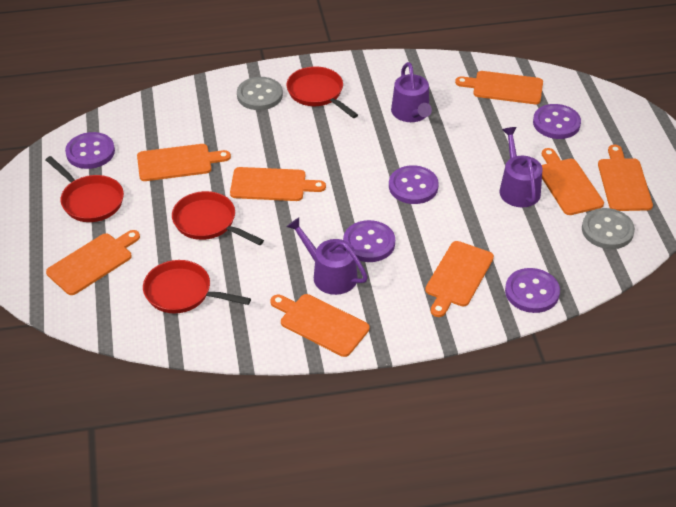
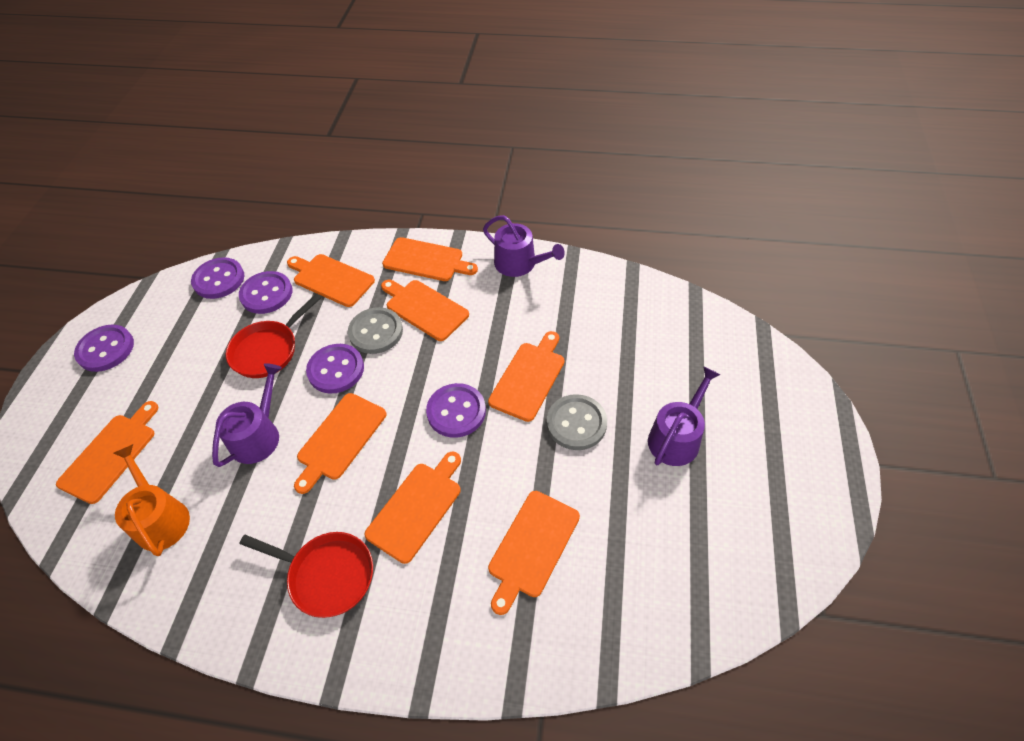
orange watering can: 0 -> 1
red pan: 4 -> 2

